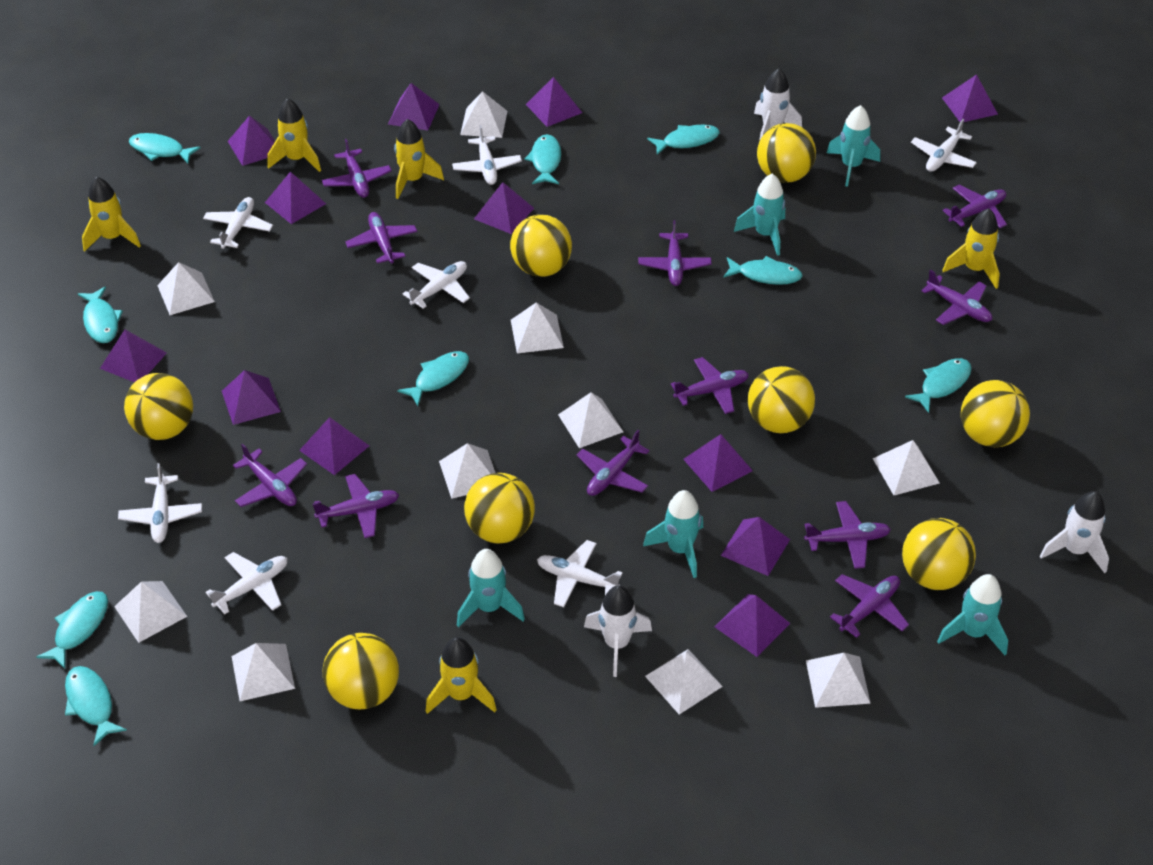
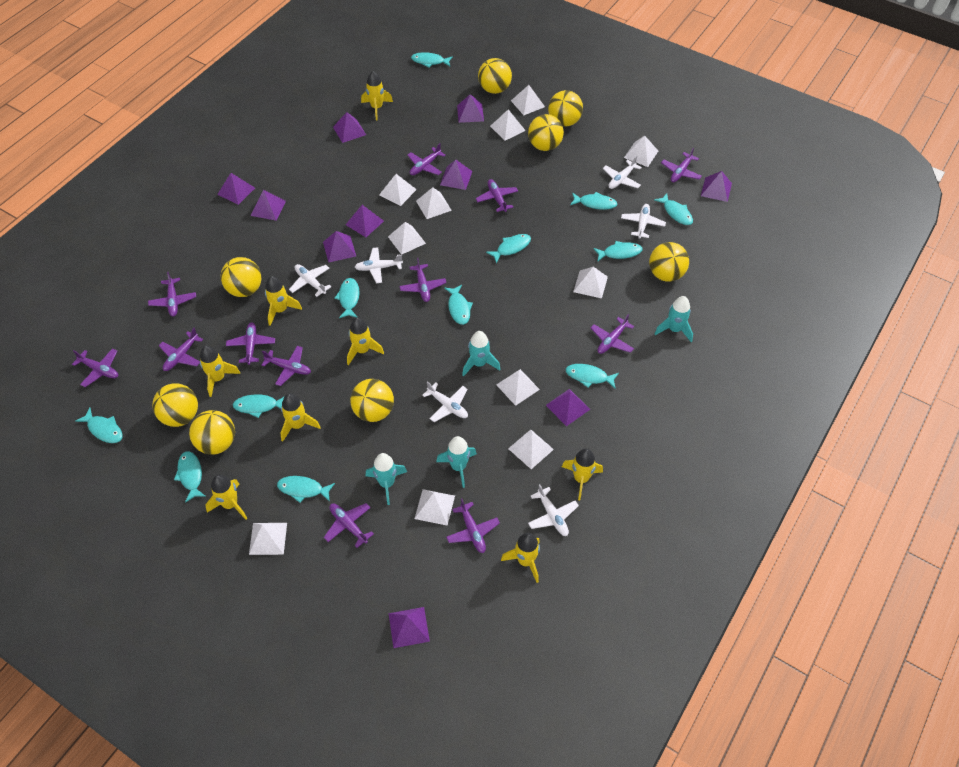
purple plane: 11 -> 12
purple pyramid: 12 -> 10
turquoise fish: 9 -> 12
turquoise rocket: 5 -> 4
white plane: 7 -> 6
white pyramid: 10 -> 11
white rocket: 3 -> 0
yellow rocket: 5 -> 8

